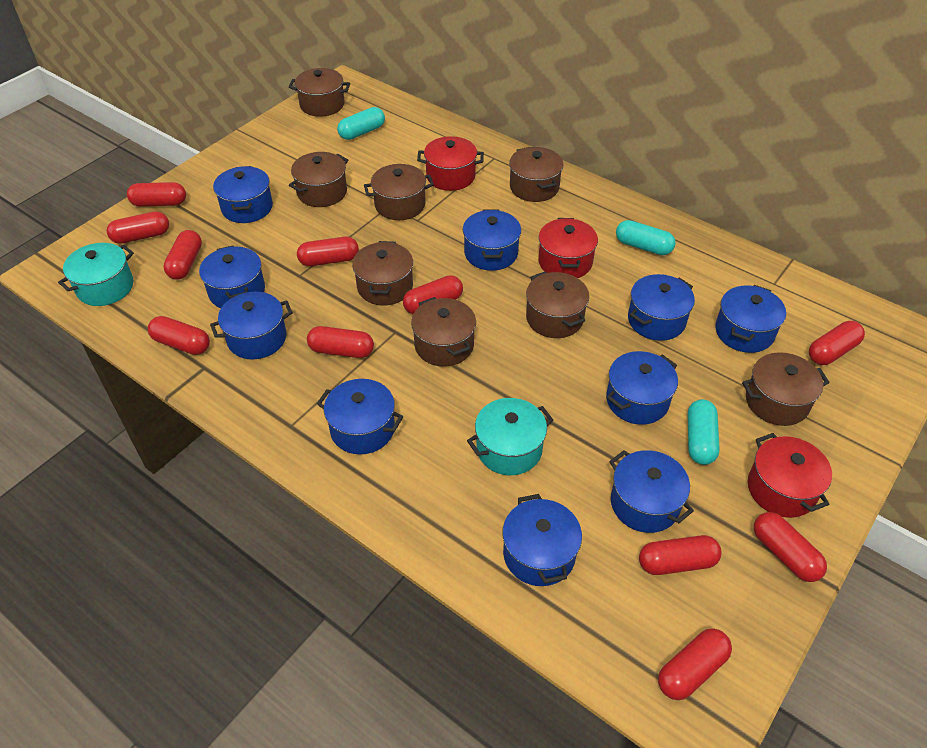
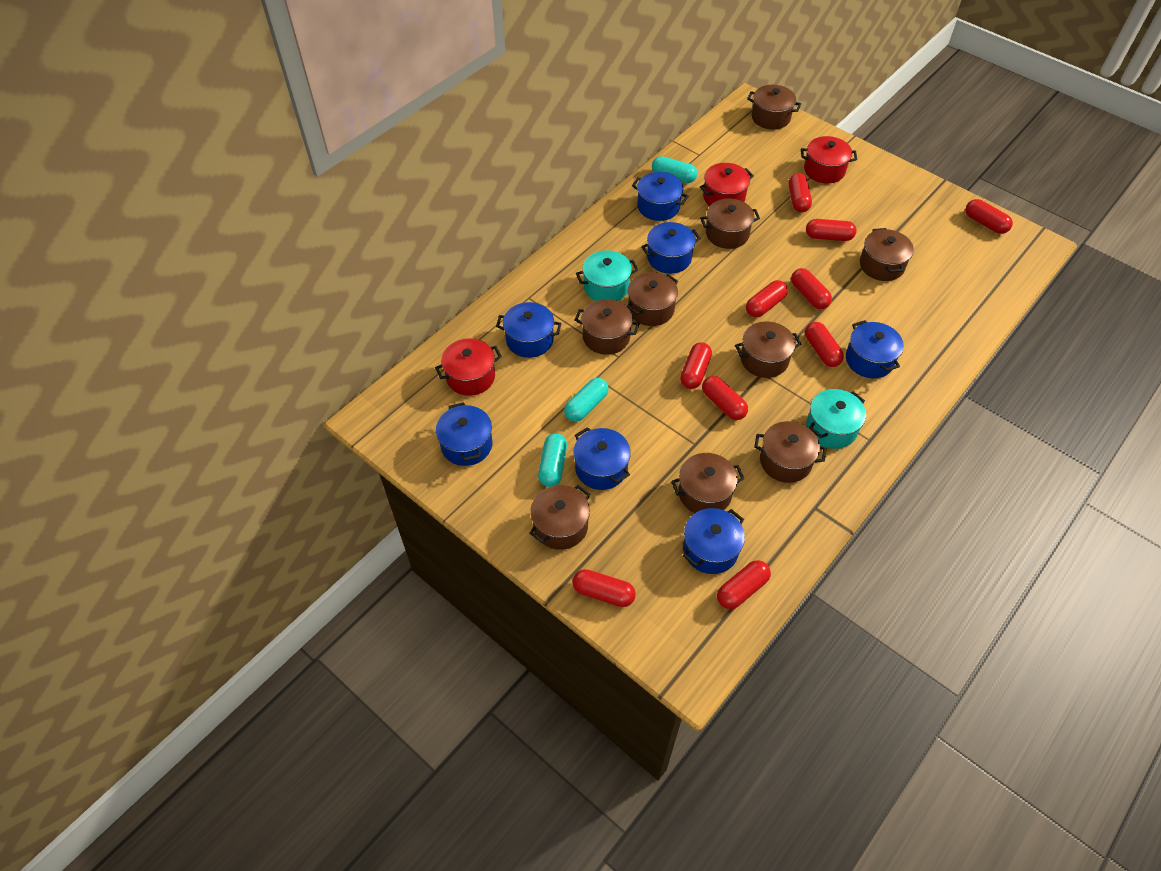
blue pot: 10 -> 7
brown pot: 8 -> 9
red capsule: 11 -> 10

